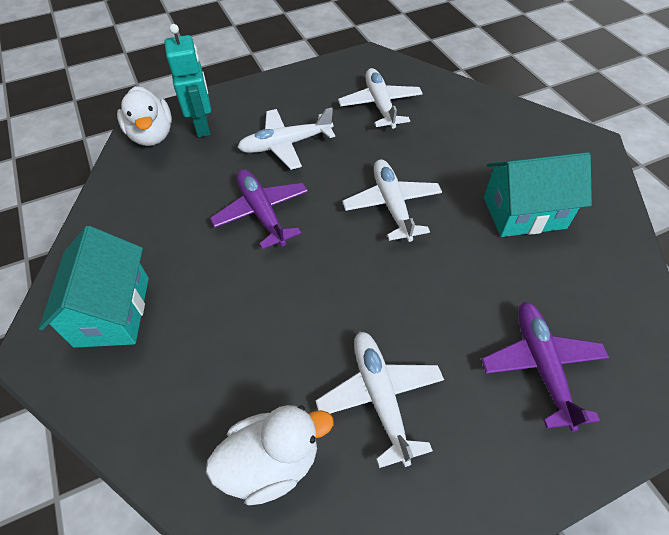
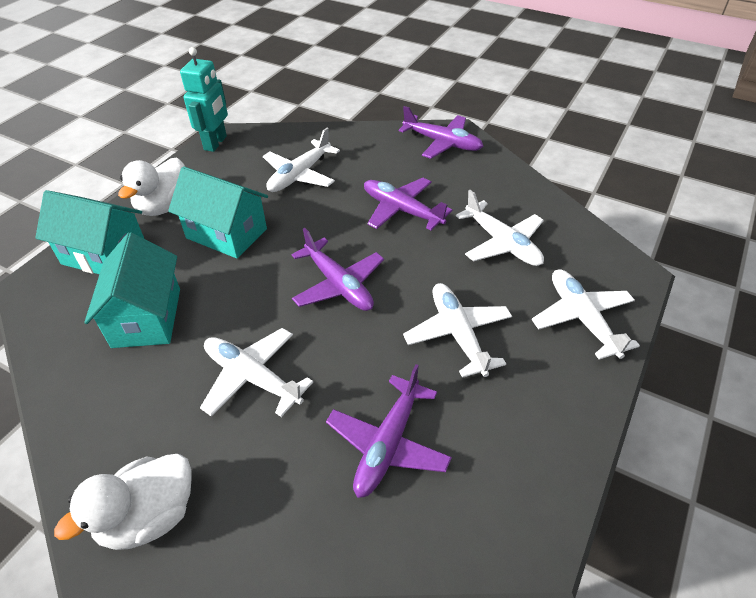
purple plane: 2 -> 4
turquoise house: 2 -> 3
white plane: 4 -> 5

